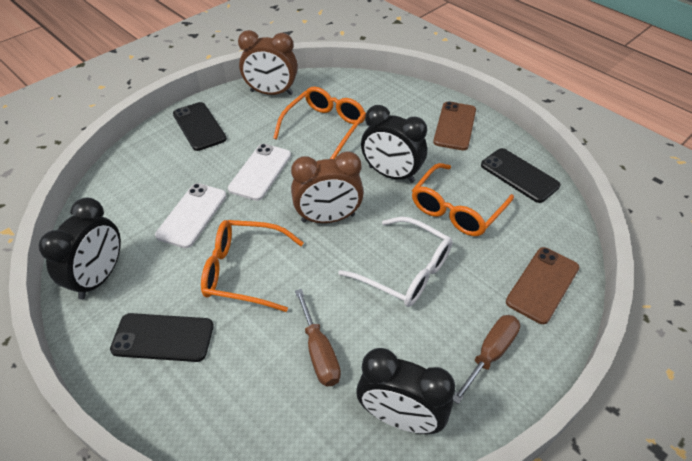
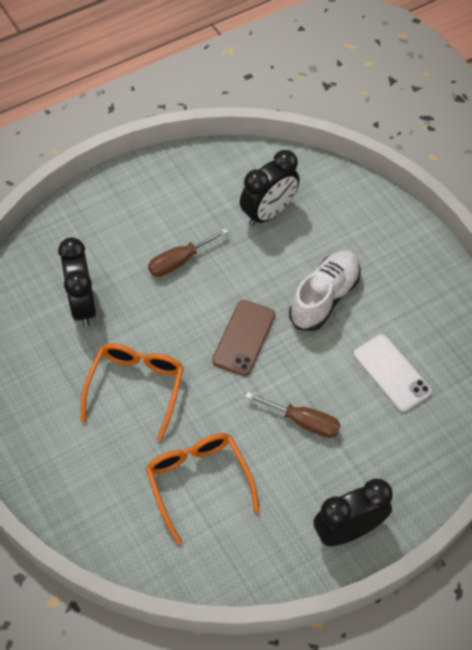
black phone: 3 -> 0
brown clock: 2 -> 0
brown phone: 2 -> 1
orange glasses: 3 -> 2
white glasses: 1 -> 0
white phone: 2 -> 1
white shoe: 0 -> 1

